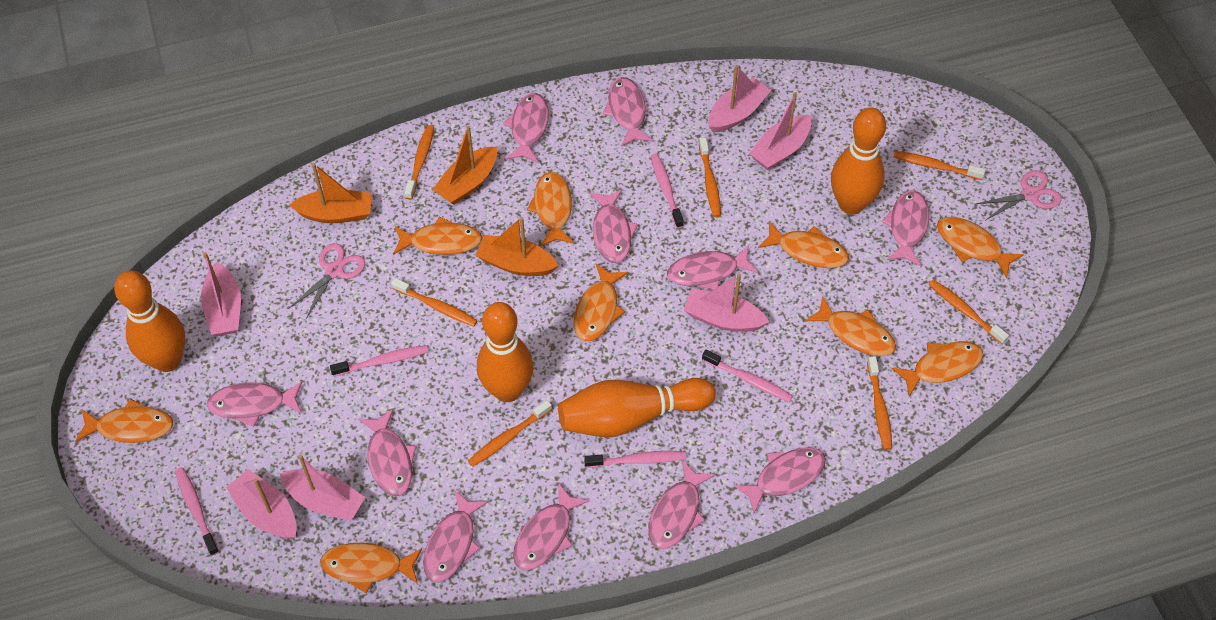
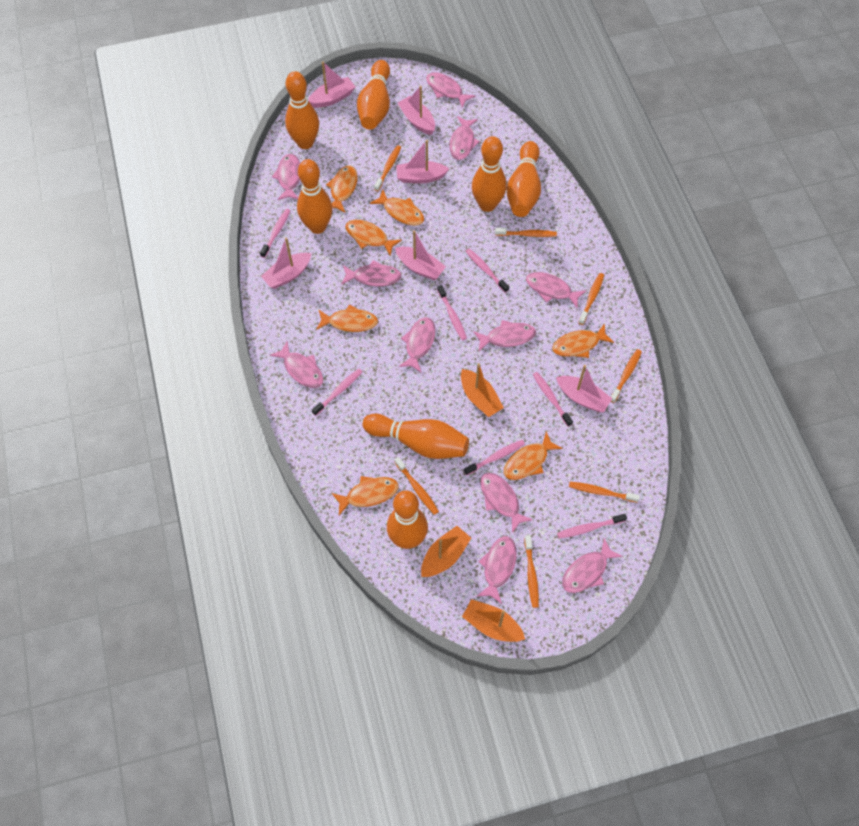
orange bowling pin: 4 -> 7
orange fish: 9 -> 7
pink scissors: 2 -> 0
pink toothbrush: 5 -> 7

